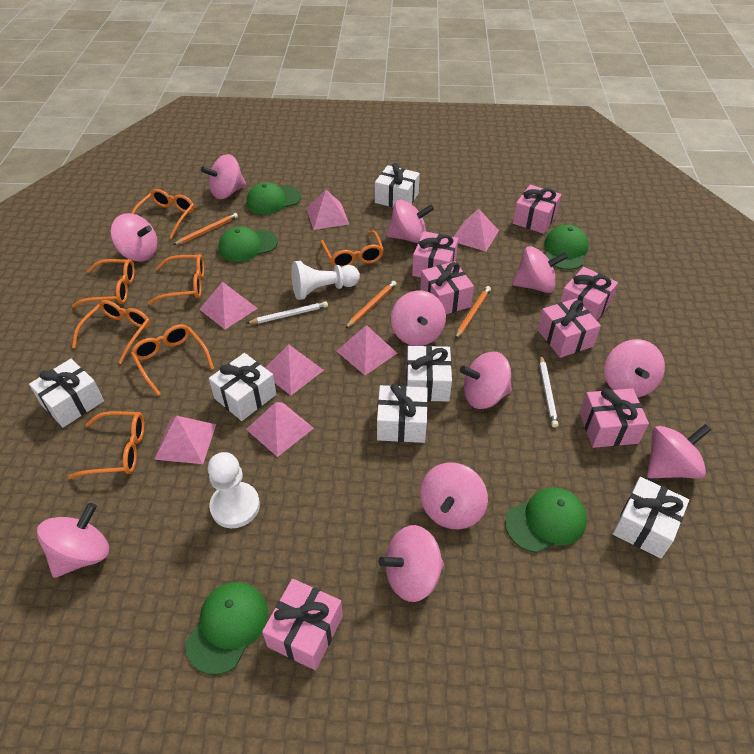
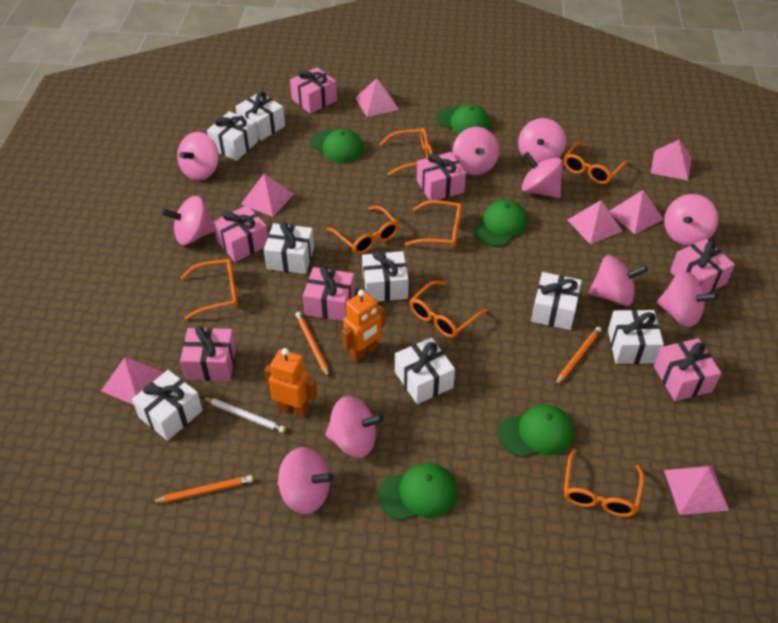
orange robot: 0 -> 2
pink spinning top: 11 -> 10
white gift: 6 -> 8
white pawn: 2 -> 0
white pencil: 2 -> 1

